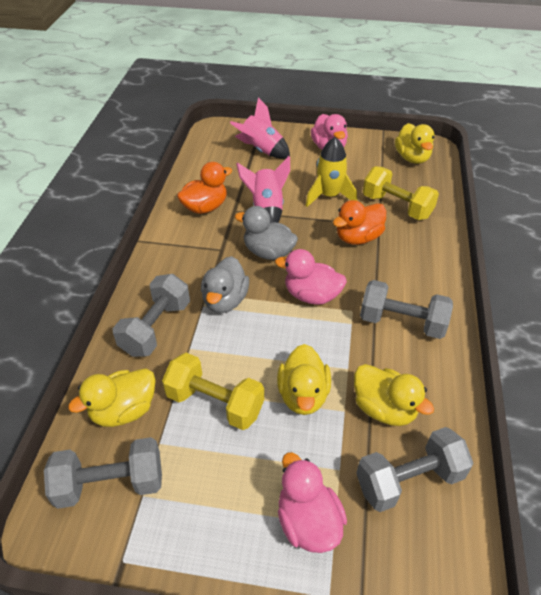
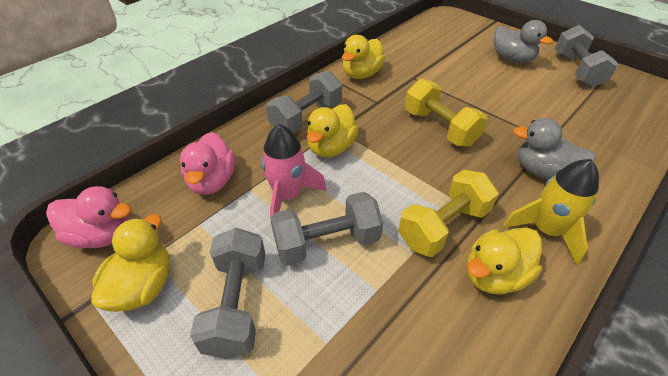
orange duck: 2 -> 0
pink duck: 3 -> 2
pink rocket: 2 -> 1

